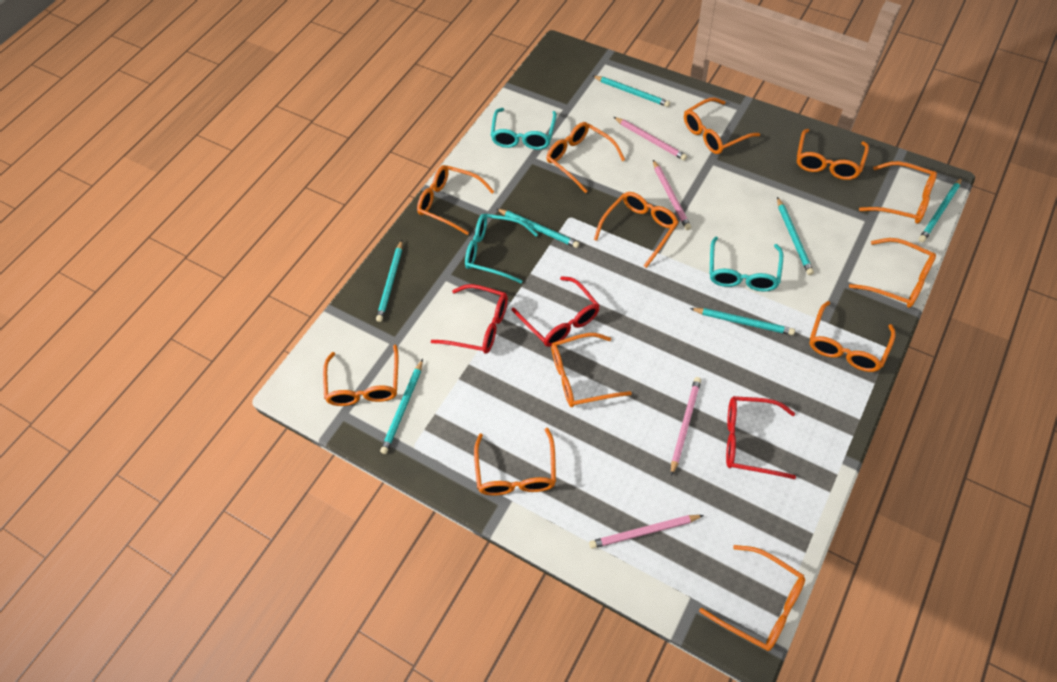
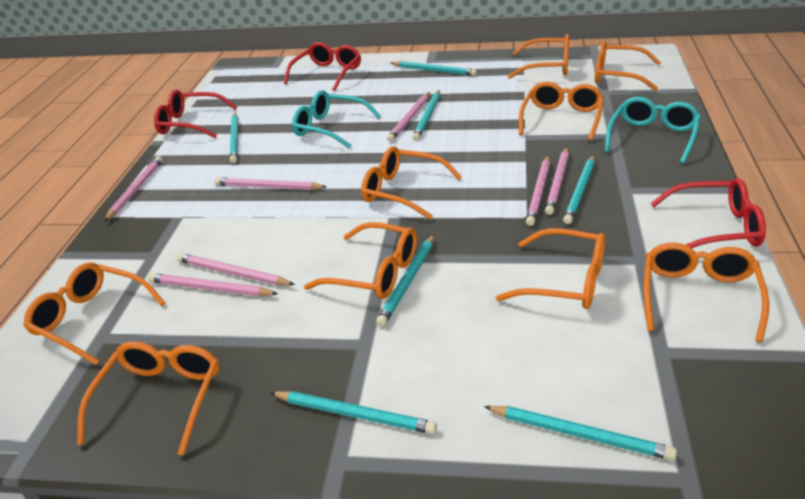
orange glasses: 12 -> 9
pink pencil: 4 -> 7
turquoise glasses: 3 -> 2

